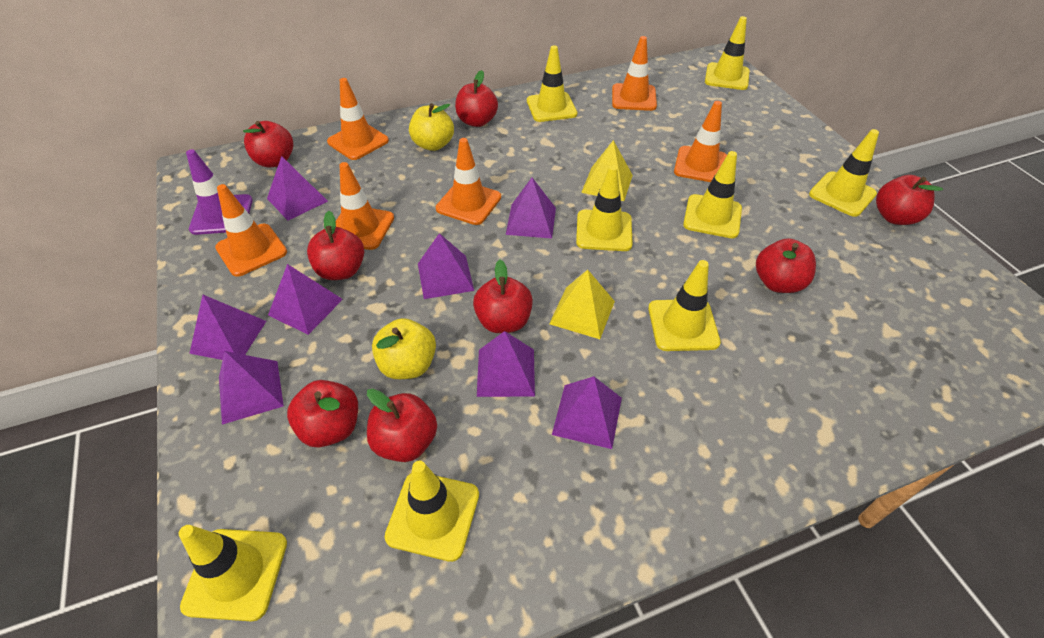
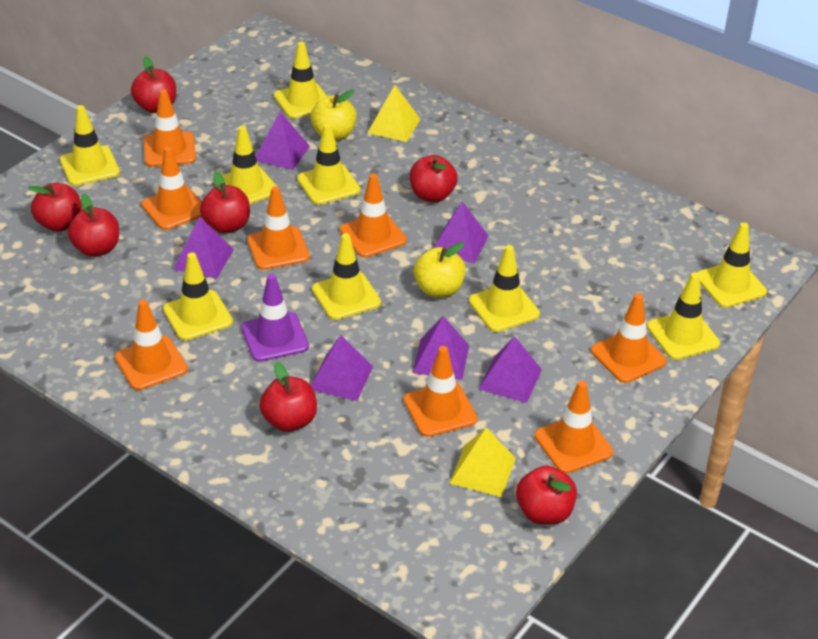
orange traffic cone: 6 -> 8
purple pyramid: 8 -> 6
red apple: 8 -> 7
yellow traffic cone: 8 -> 9

